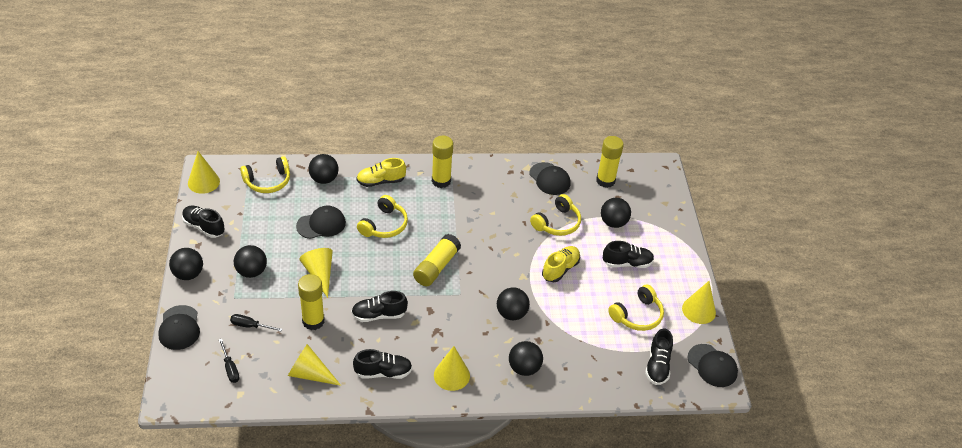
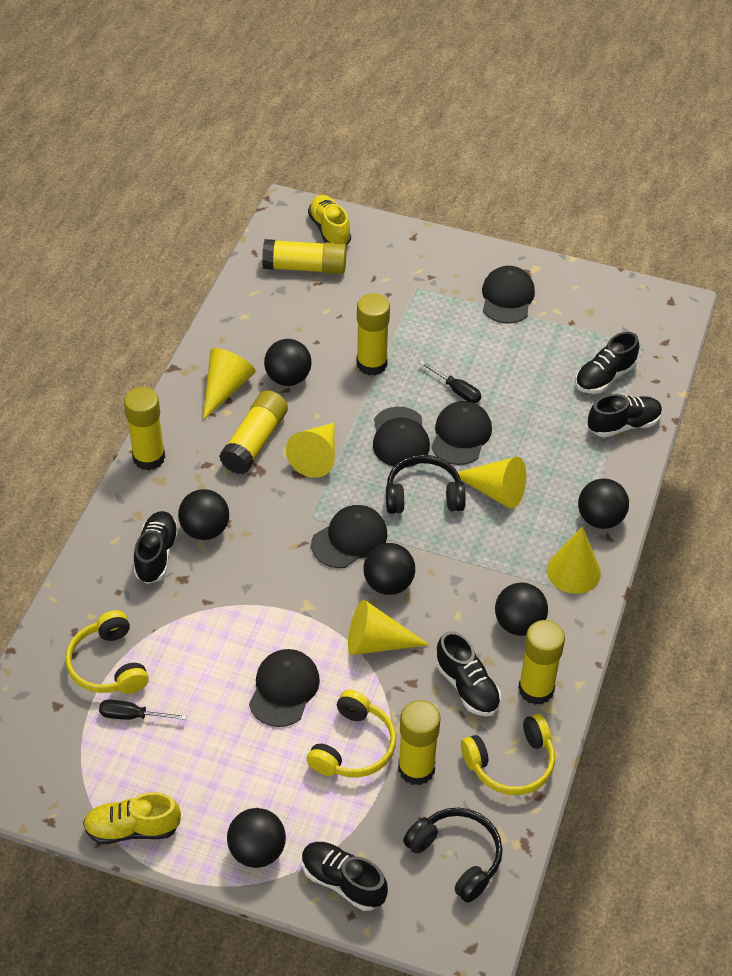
black cap: 4 -> 5
black headphones: 0 -> 2
yellow glue stick: 4 -> 6
yellow headphones: 4 -> 3

